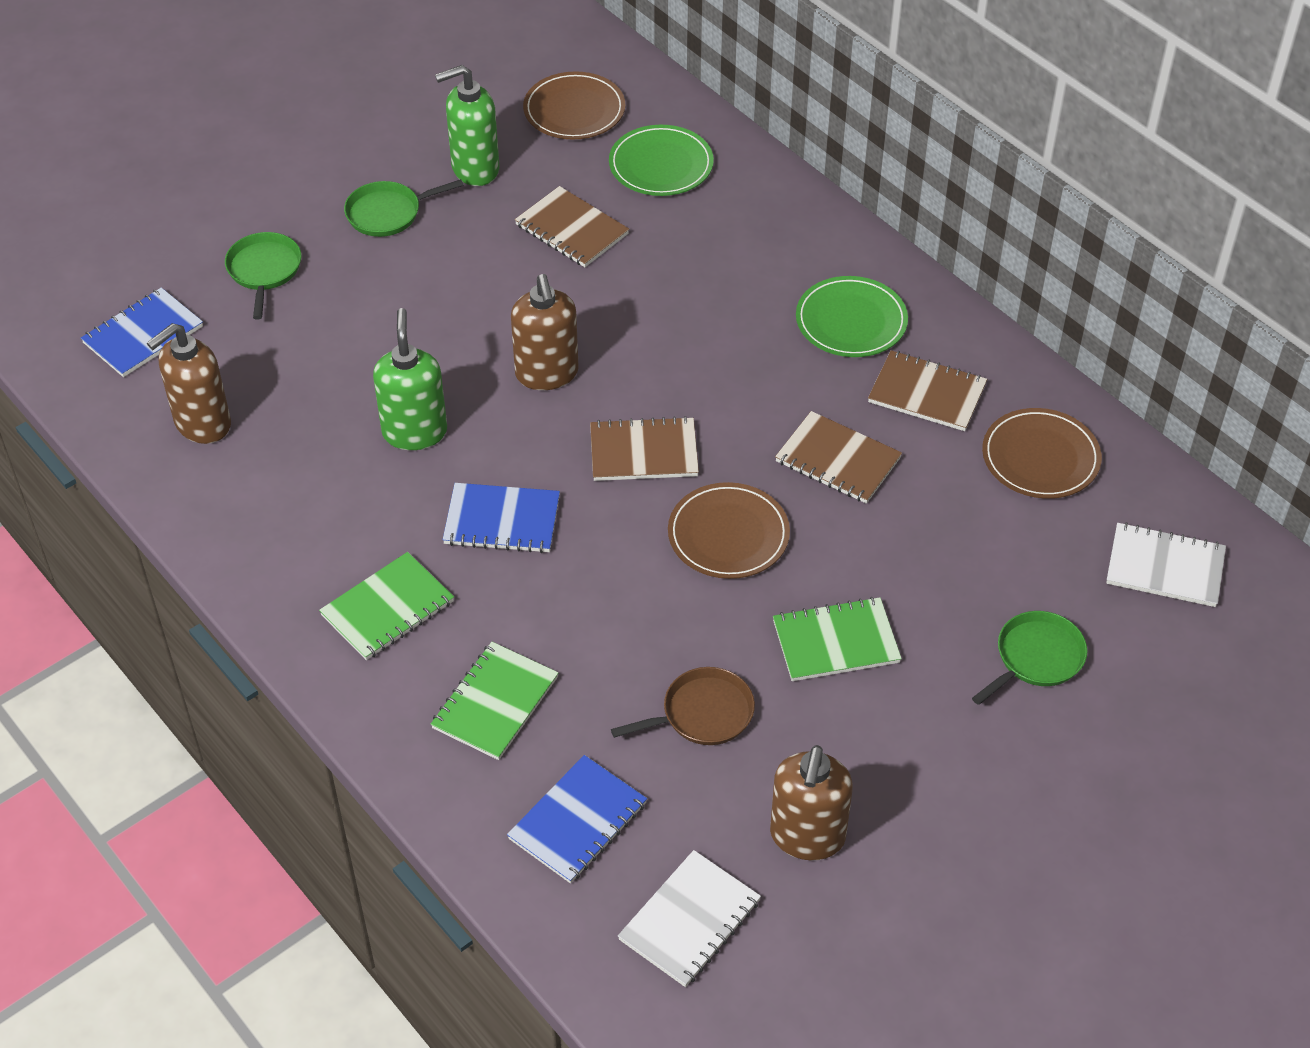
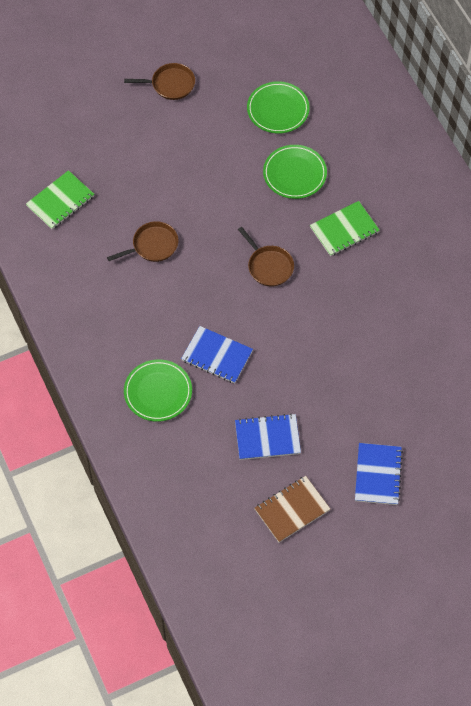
brown notebook: 4 -> 1
brown pan: 1 -> 3
brown plate: 3 -> 0
brown soap dispenser: 3 -> 0
green notebook: 3 -> 2
green pan: 3 -> 0
green plate: 2 -> 3
green soap dispenser: 2 -> 0
white notebook: 2 -> 0

